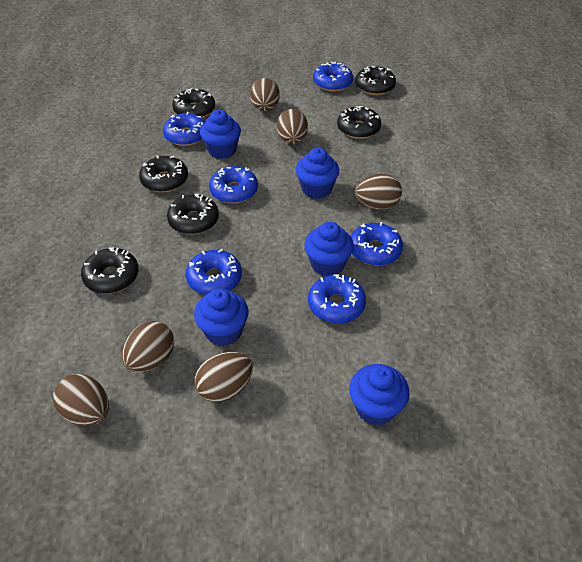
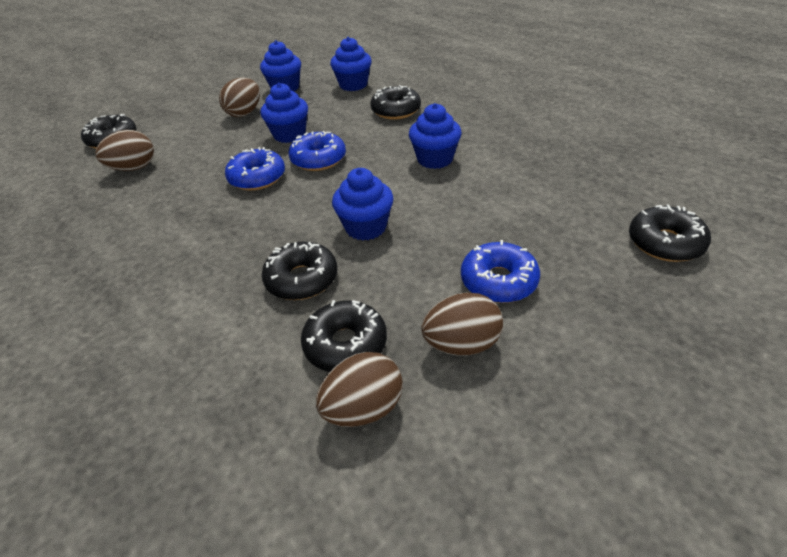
black donut: 6 -> 5
blue donut: 6 -> 3
brown egg: 6 -> 4

